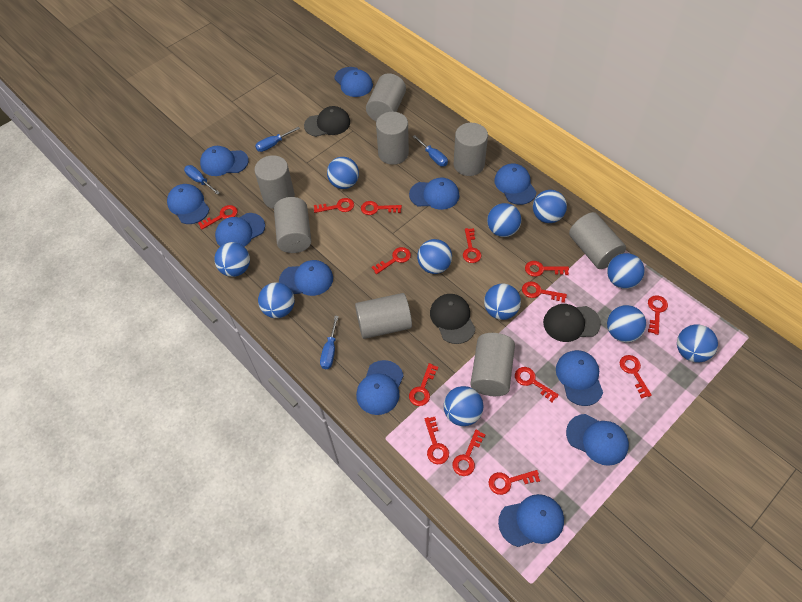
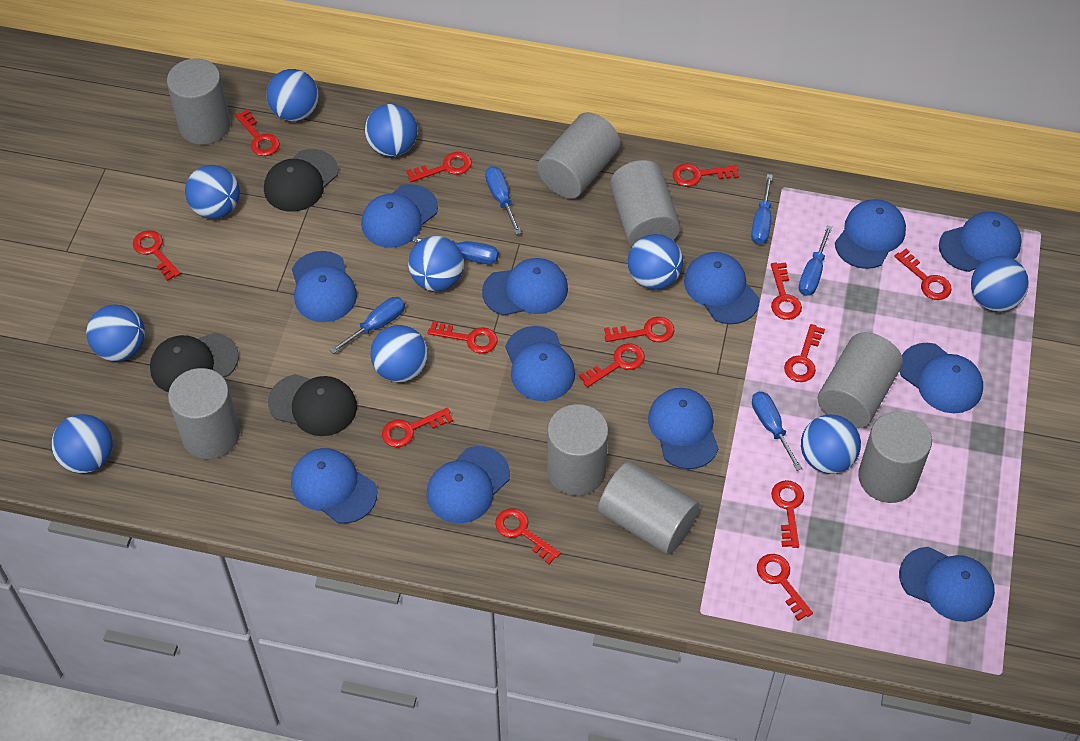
blue ball: 11 -> 10
blue cap: 11 -> 12
blue screwdriver: 4 -> 6

